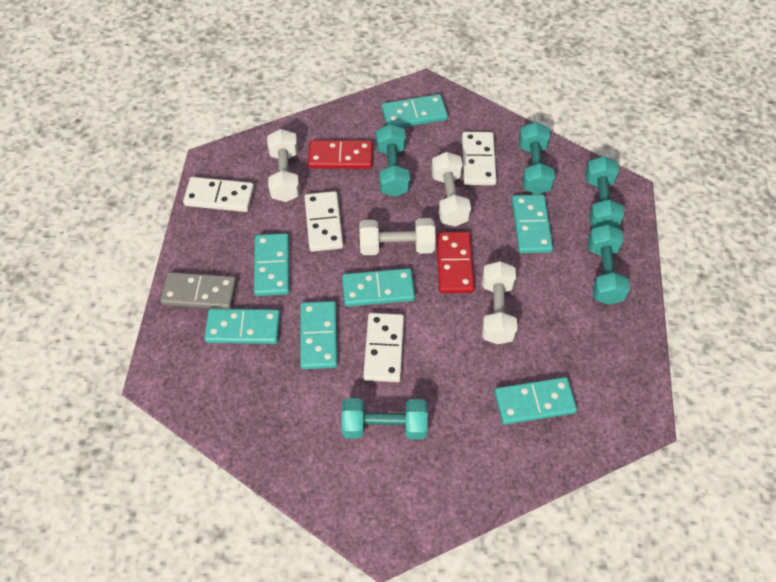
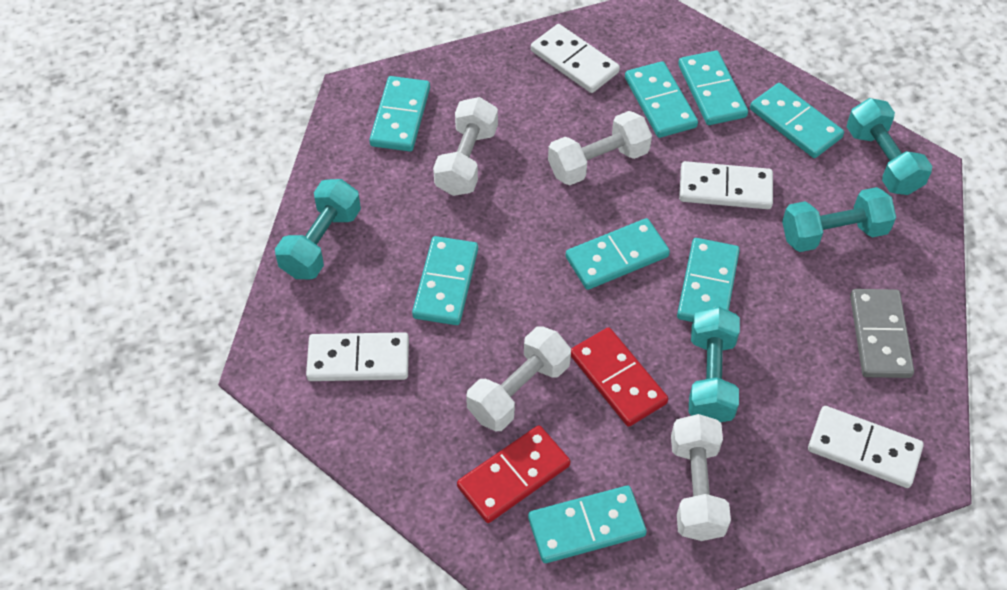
turquoise domino: 7 -> 8
turquoise dumbbell: 5 -> 4

